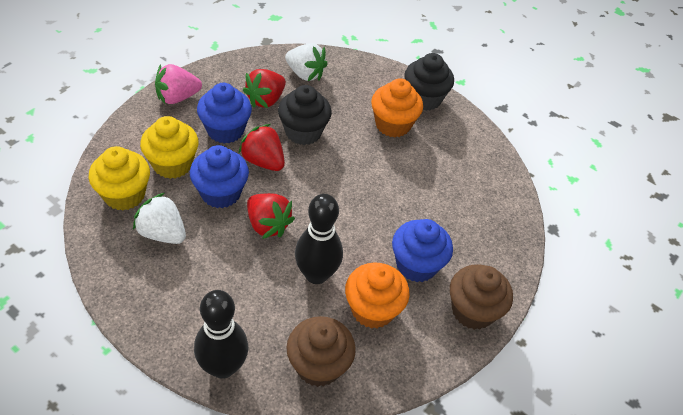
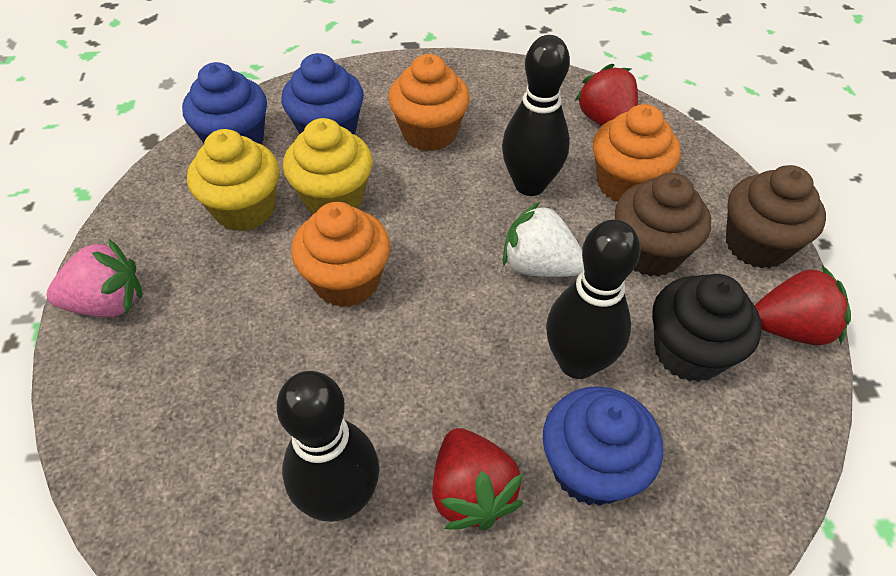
black bowling pin: 2 -> 3
black cupcake: 2 -> 1
orange cupcake: 2 -> 3
white strawberry: 2 -> 1

